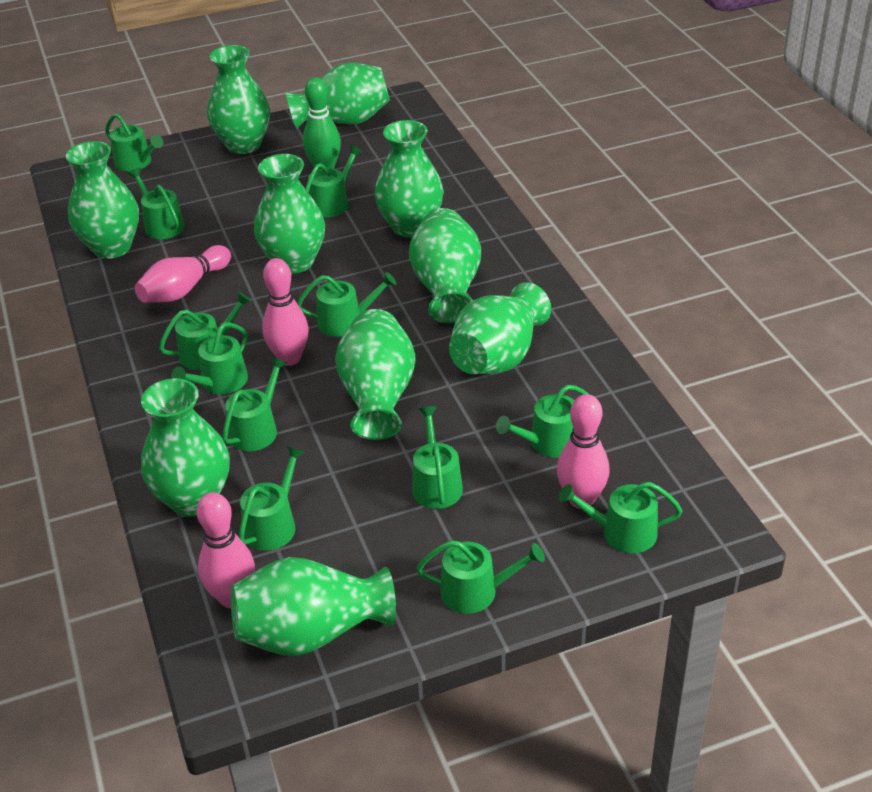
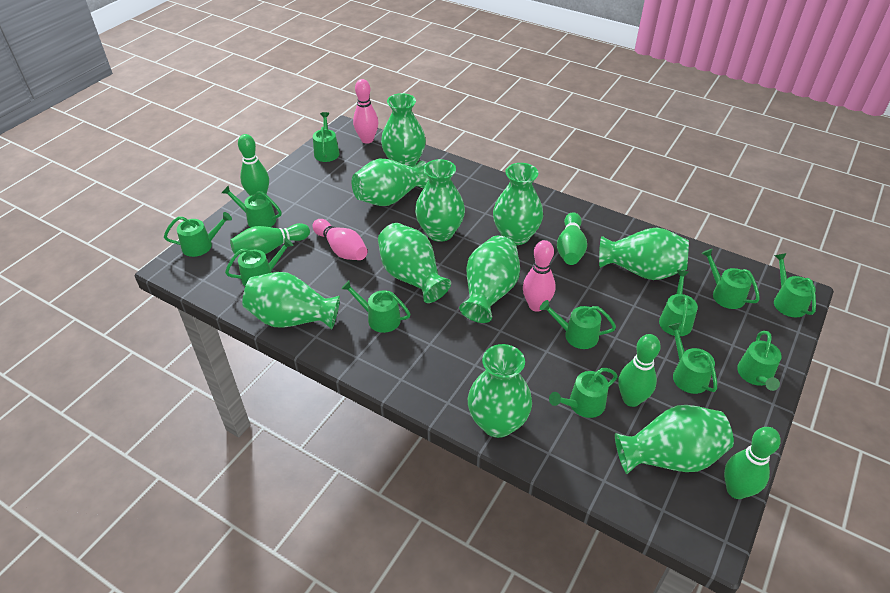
green bowling pin: 1 -> 5
pink bowling pin: 4 -> 3

